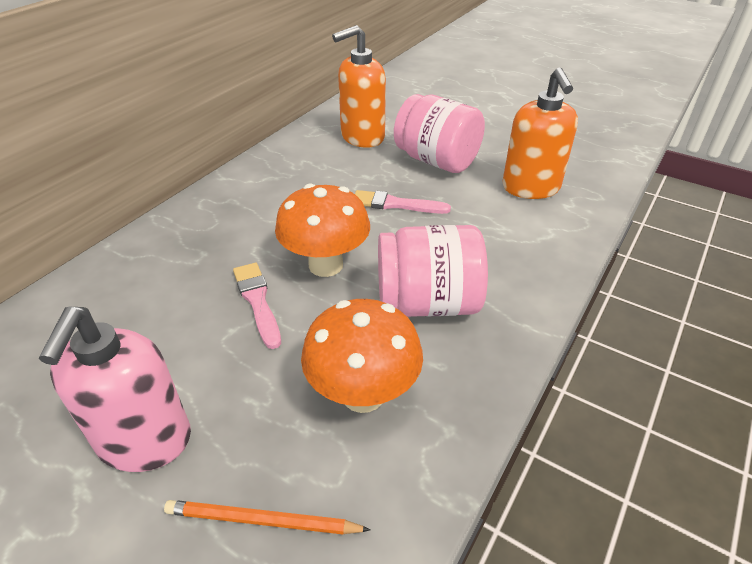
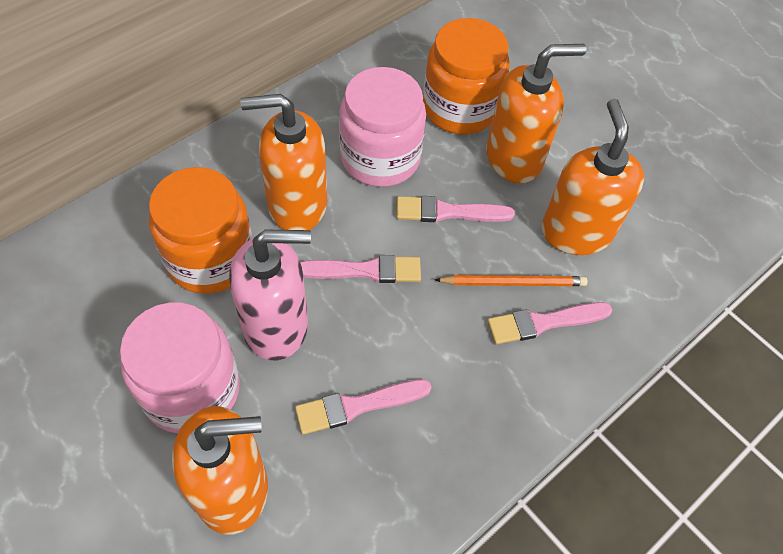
orange jar: 0 -> 2
orange mushroom: 2 -> 0
orange soap dispenser: 2 -> 4
pink brush: 2 -> 4

